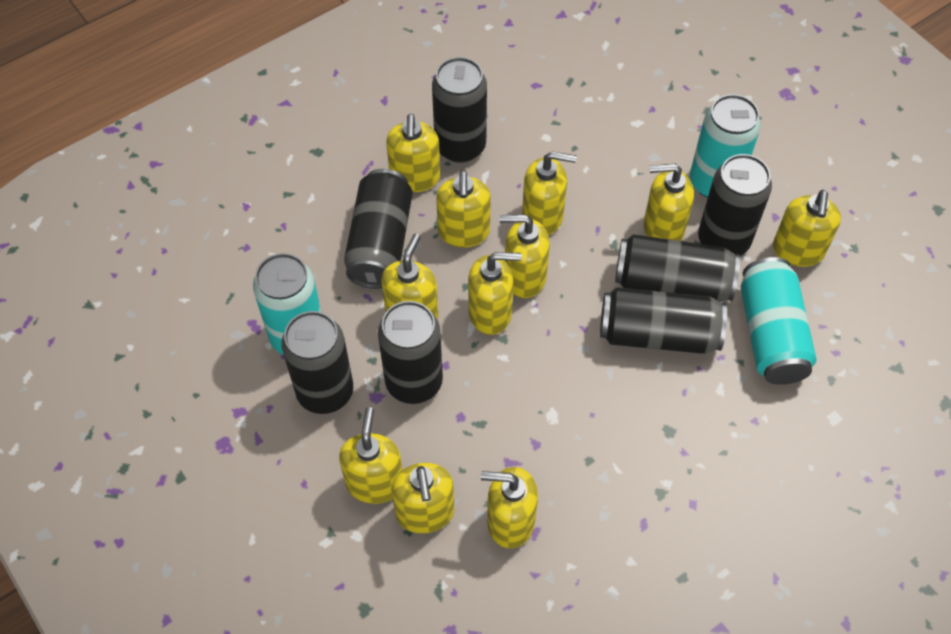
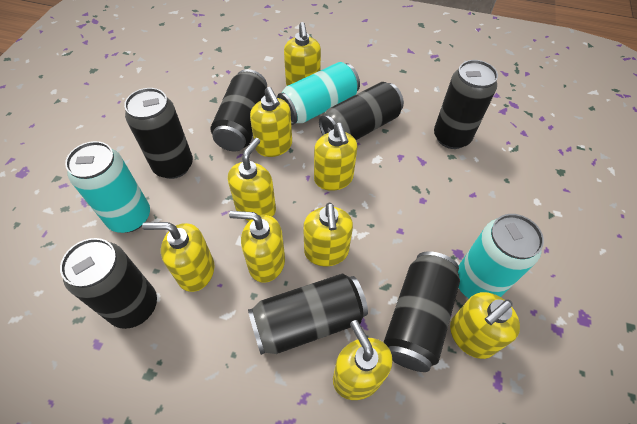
yellow soap dispenser: 11 -> 9

